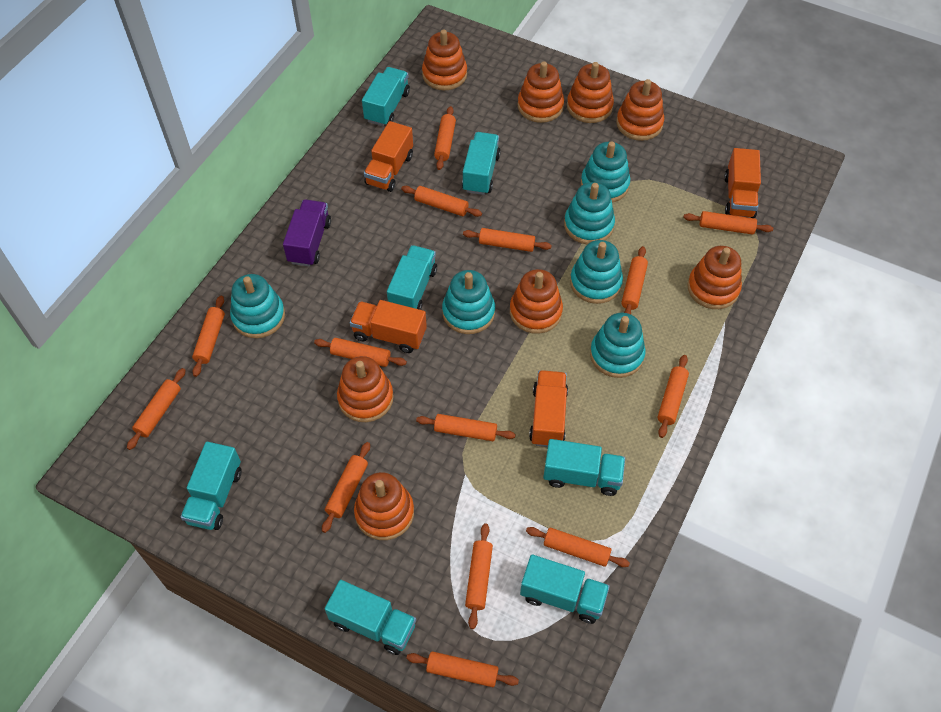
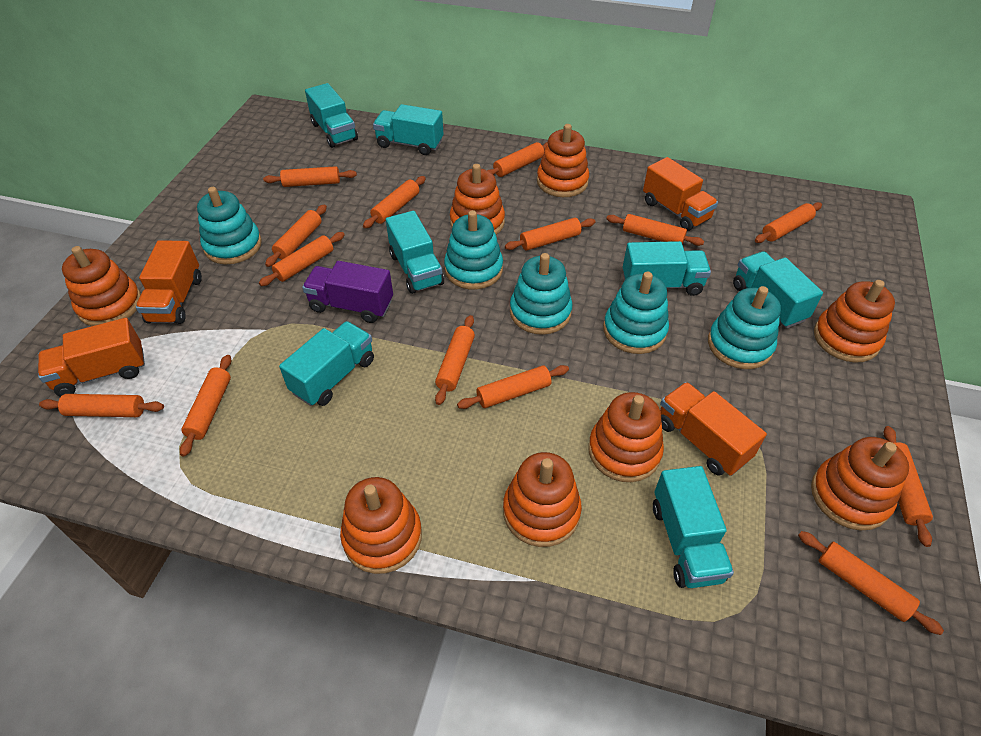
turquoise stacking toy: 6 -> 5

